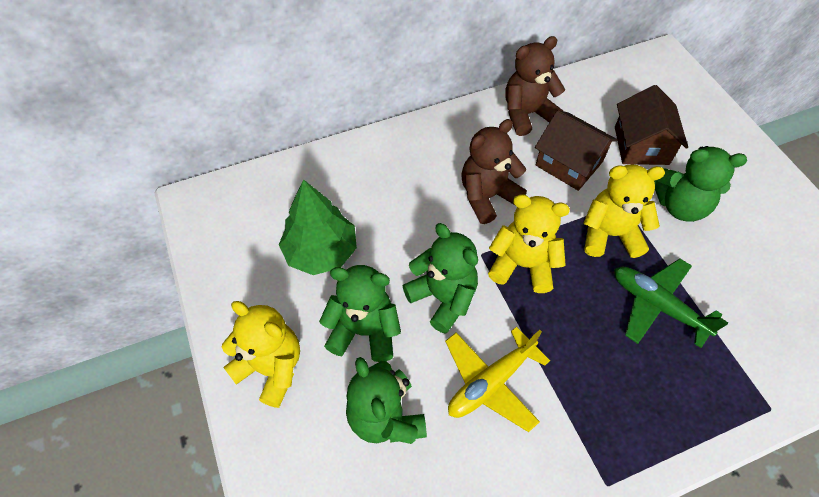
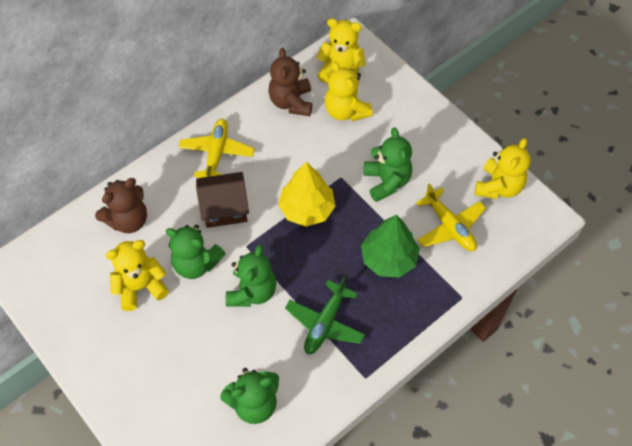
brown house: 2 -> 1
yellow plane: 1 -> 2
yellow teddy bear: 3 -> 4
yellow tree: 0 -> 1

